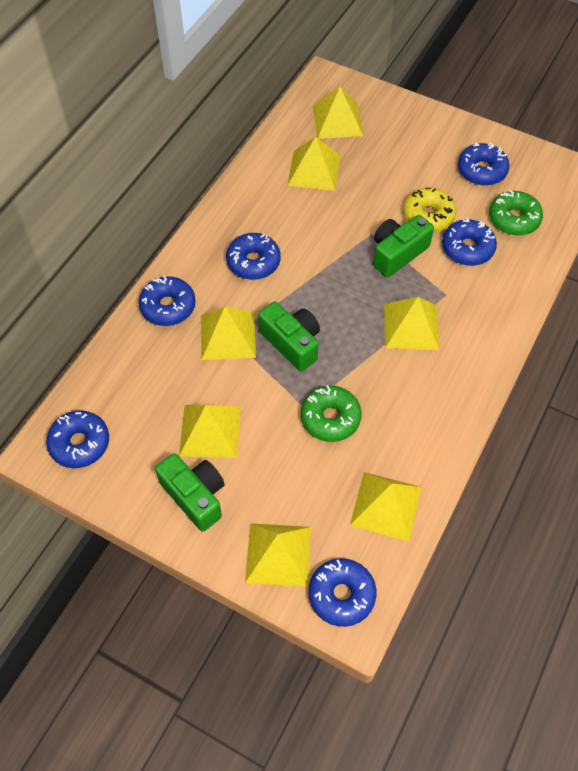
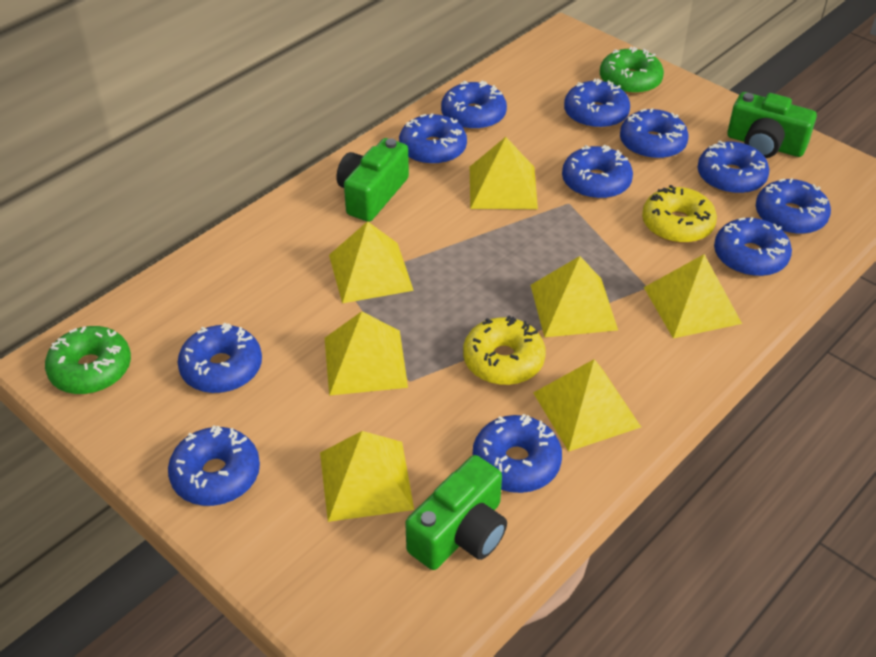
blue donut: 6 -> 11
yellow donut: 1 -> 2

